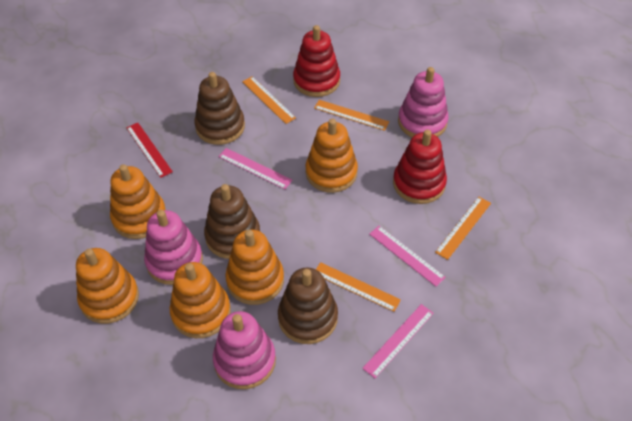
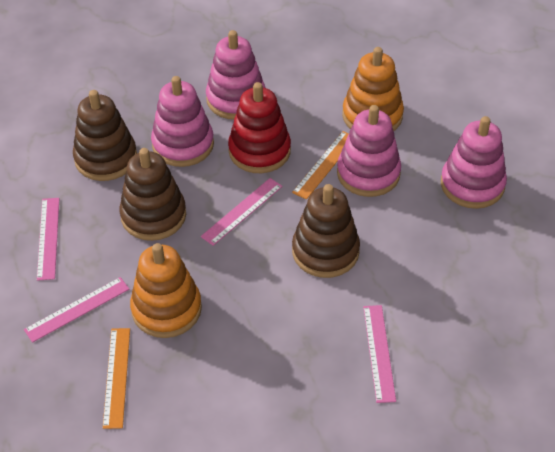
orange ruler: 4 -> 2
orange stacking toy: 5 -> 2
pink ruler: 3 -> 4
pink stacking toy: 3 -> 4
red ruler: 1 -> 0
red stacking toy: 2 -> 1

